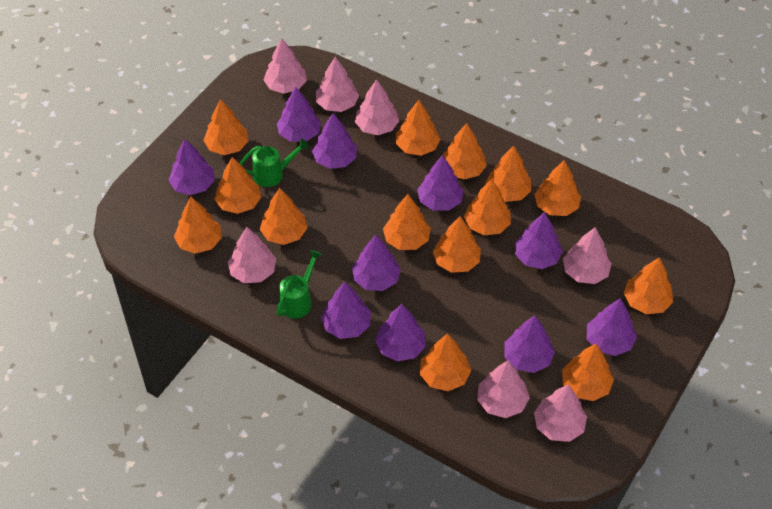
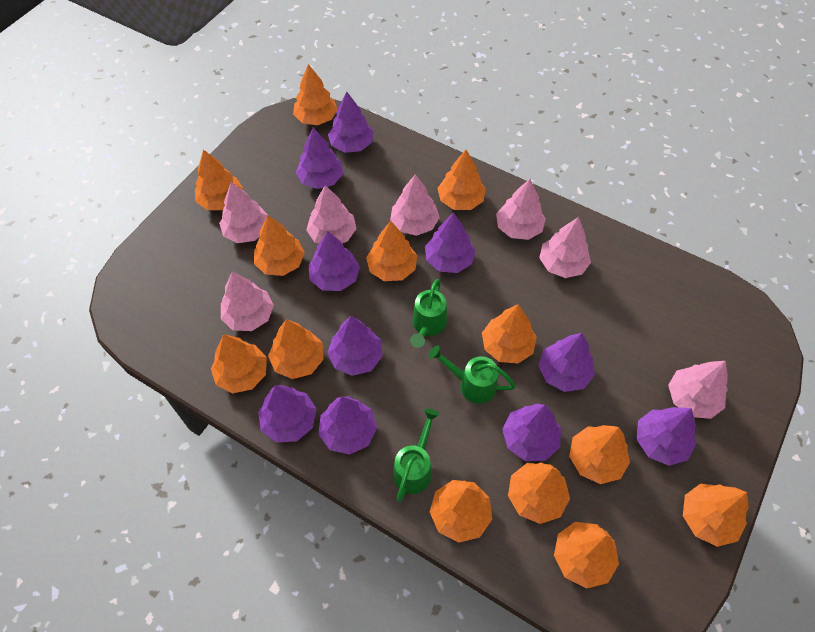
green watering can: 2 -> 3
orange tree: 14 -> 13

